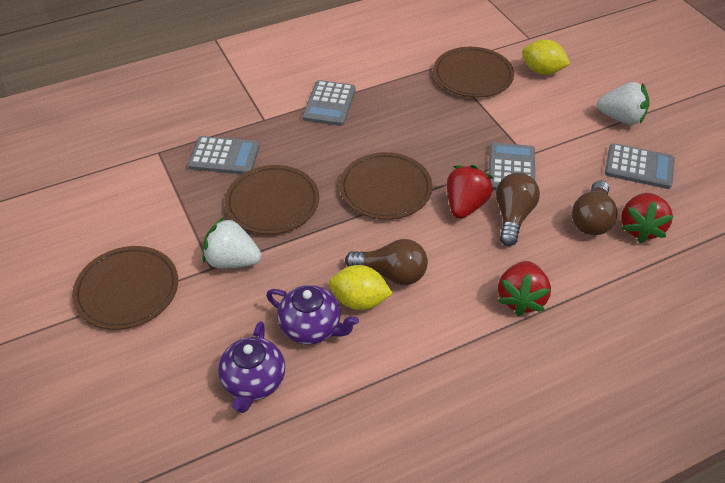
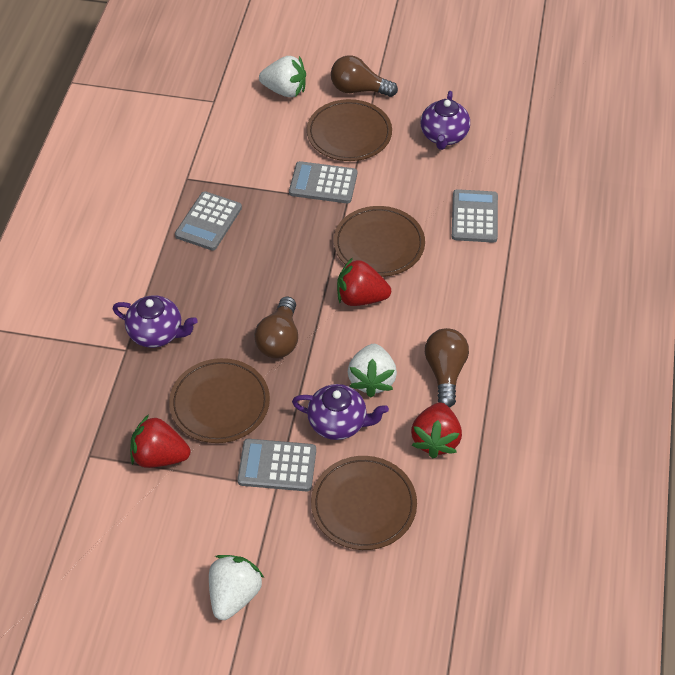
purple teapot: 2 -> 3
white strawberry: 2 -> 3
yellow lemon: 2 -> 0

